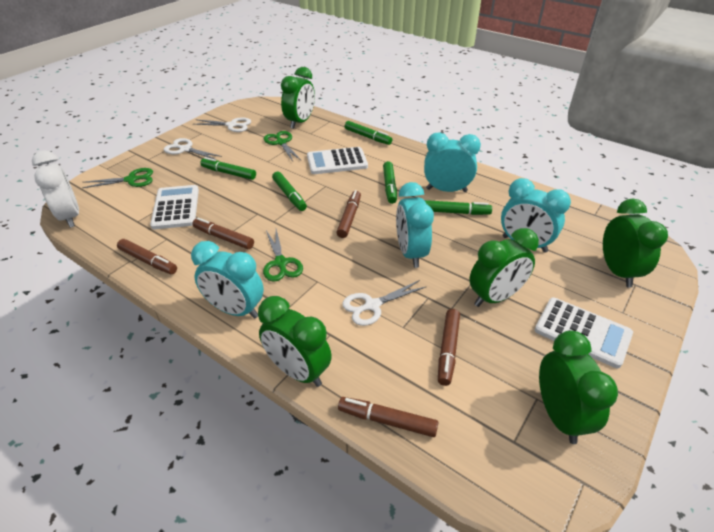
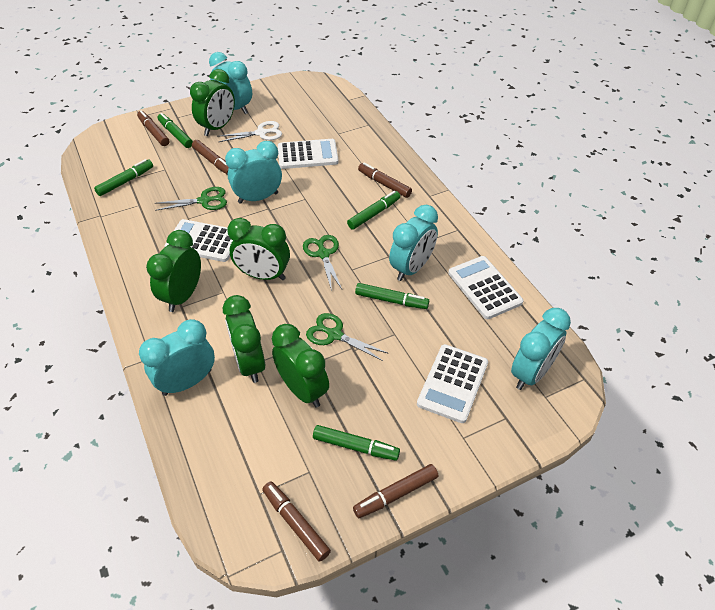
turquoise clock: 4 -> 5
white calculator: 3 -> 4
white clock: 1 -> 0
white scissors: 3 -> 1

